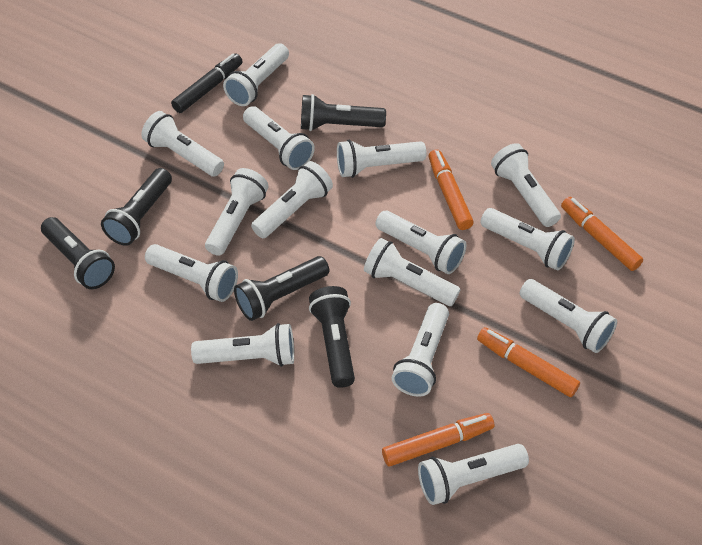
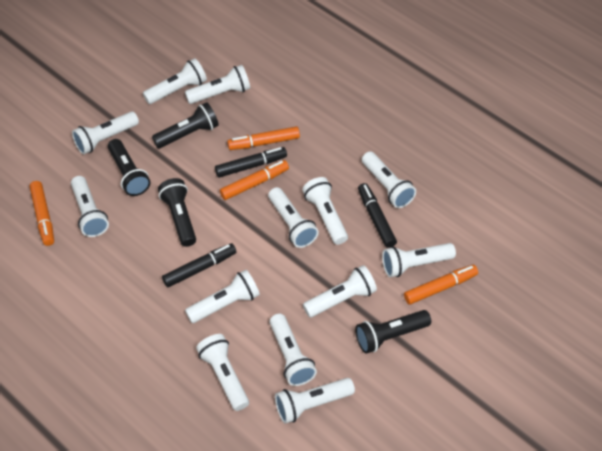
black flashlight: 5 -> 4
black marker: 1 -> 3
white flashlight: 15 -> 13

